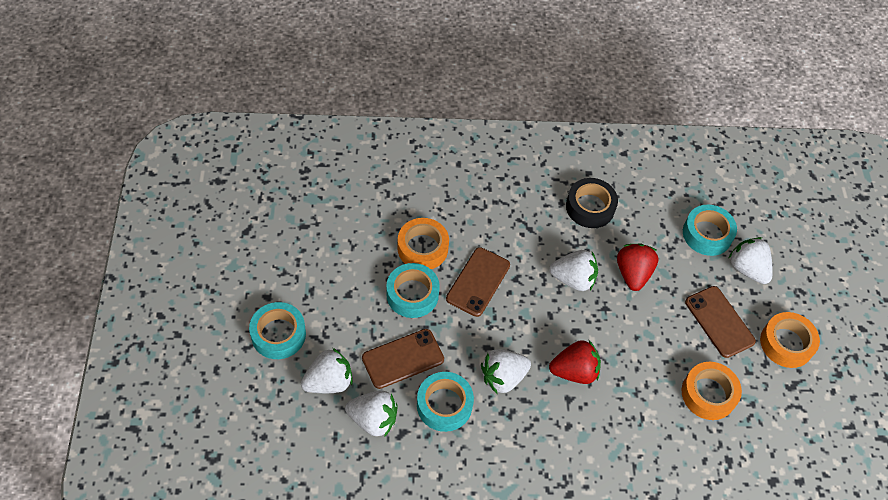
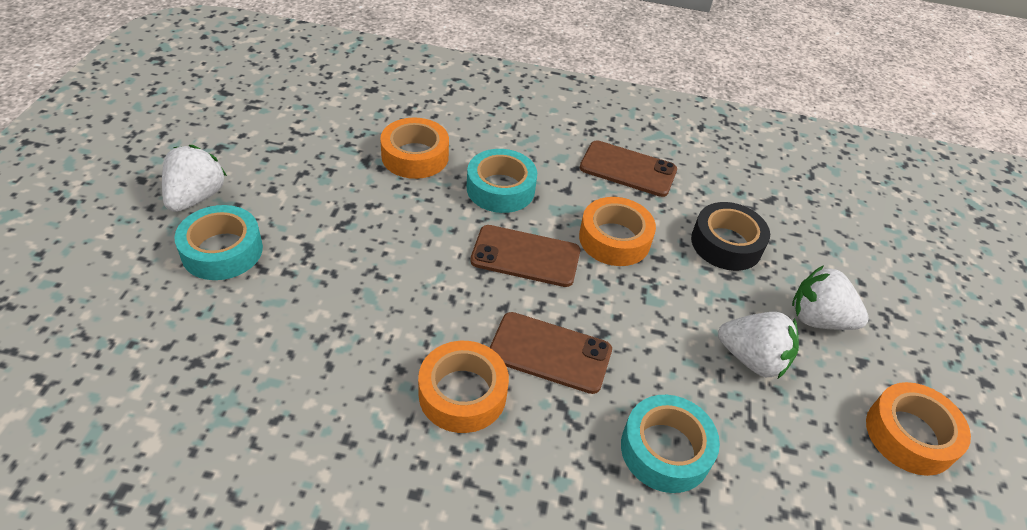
orange tape: 3 -> 4
red strawberry: 2 -> 0
turquoise tape: 4 -> 3
white strawberry: 5 -> 3

